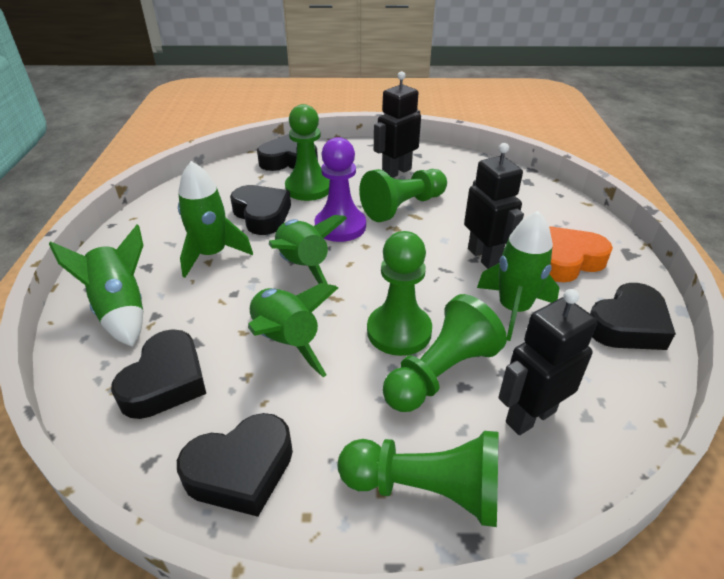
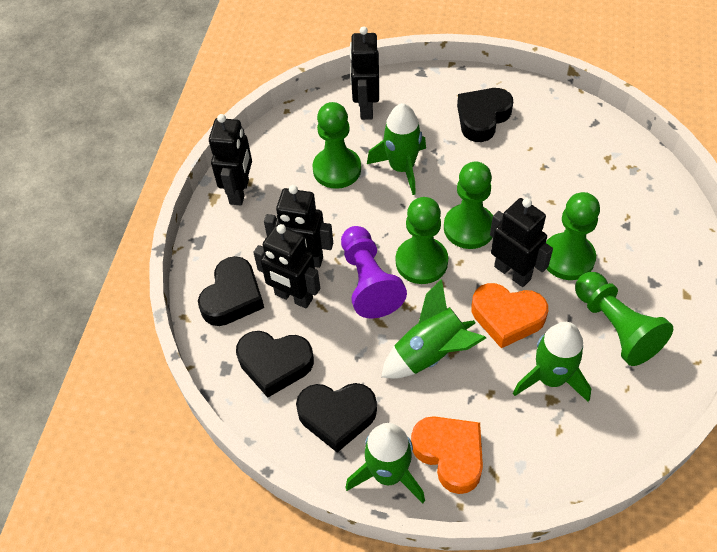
black heart: 5 -> 4
black robot: 3 -> 5
green rocket: 5 -> 4
orange heart: 1 -> 2

